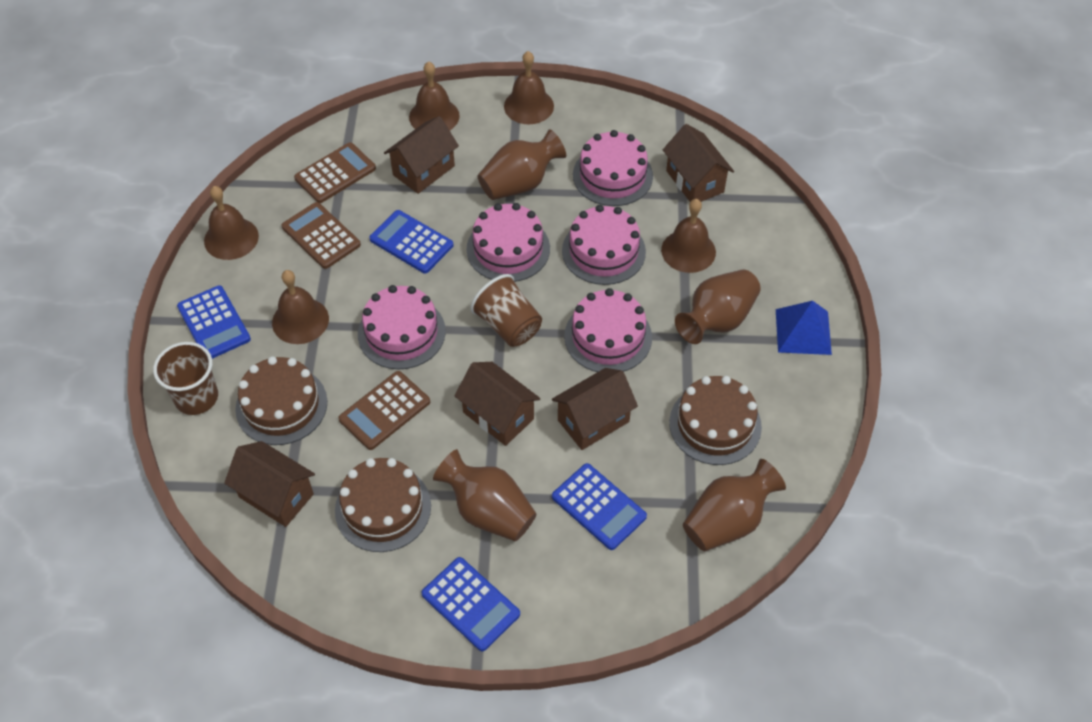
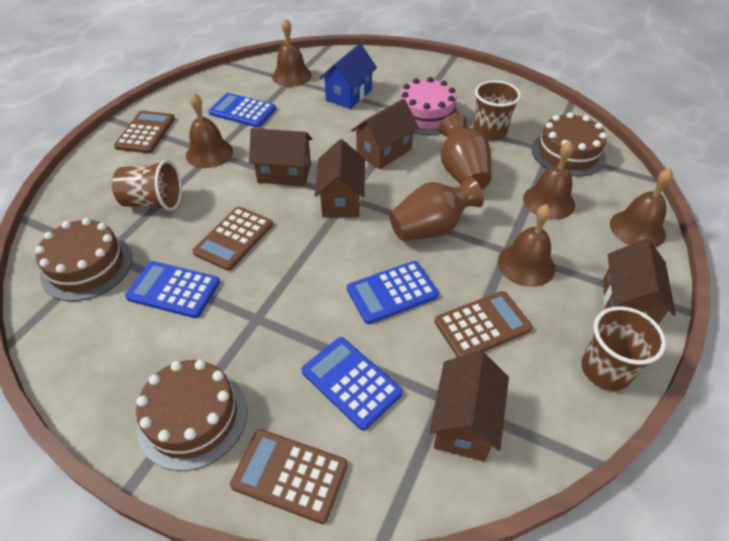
blue house: 0 -> 1
blue pyramid: 1 -> 0
brown calculator: 3 -> 4
brown cup: 2 -> 3
brown vase: 4 -> 2
pink cake: 5 -> 1

